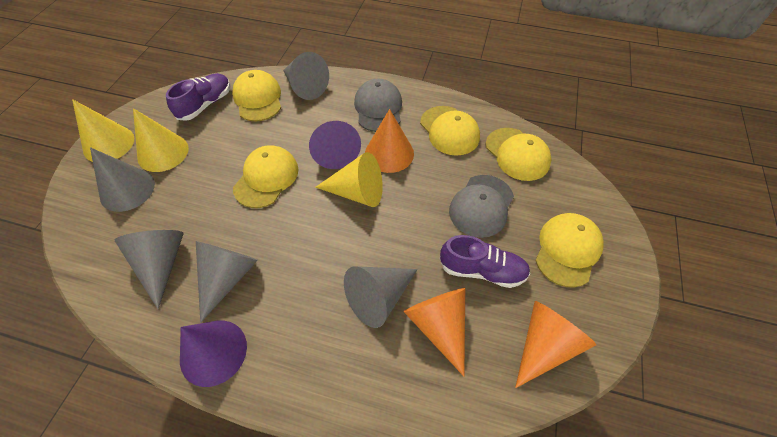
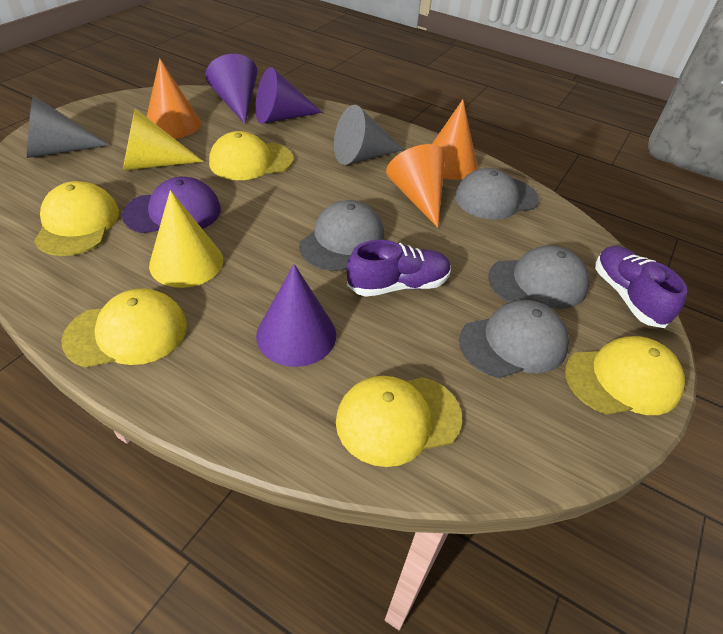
grey cap: 2 -> 4
grey cone: 5 -> 2
purple cap: 0 -> 1
purple cone: 2 -> 3
yellow cone: 3 -> 2

